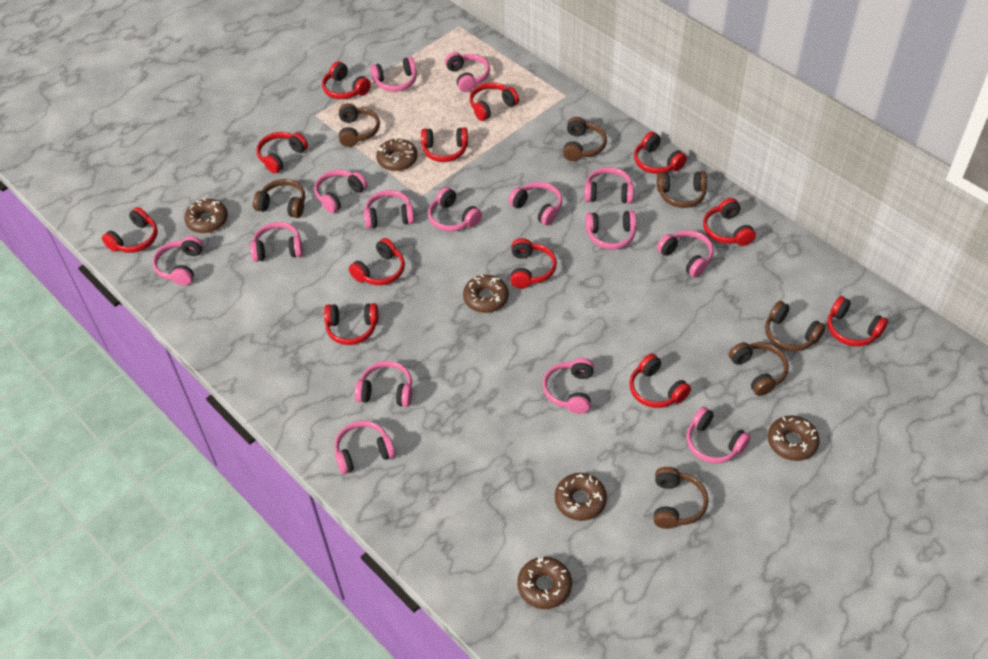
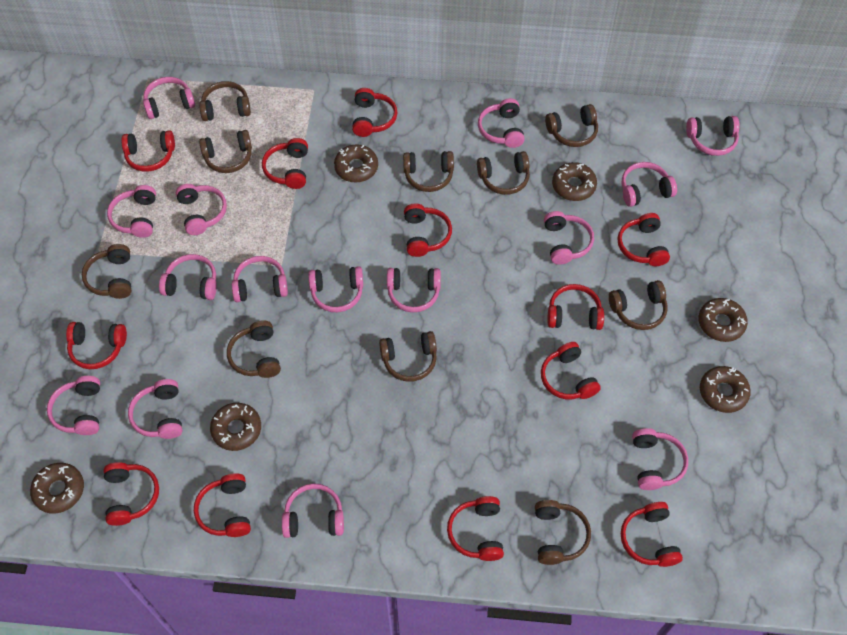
brown headphones: 7 -> 10

